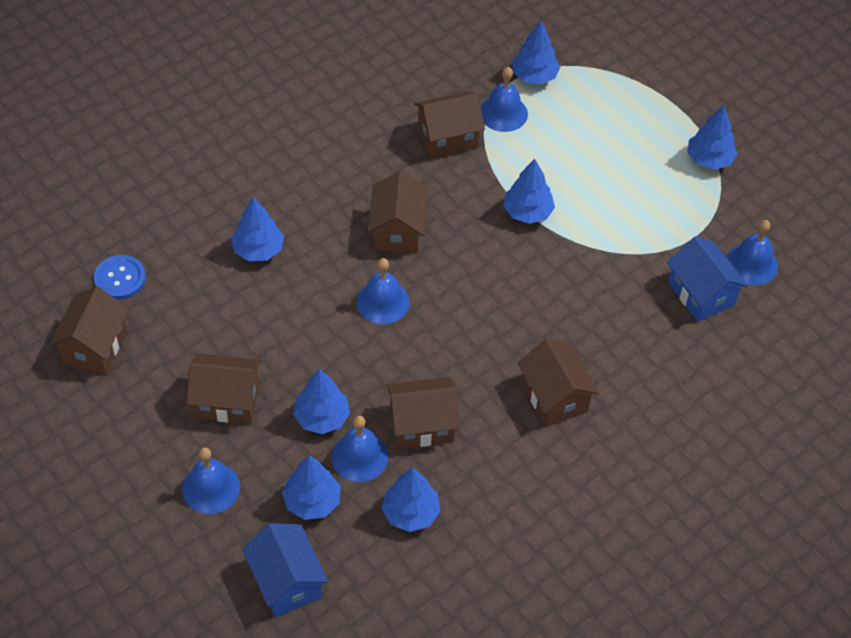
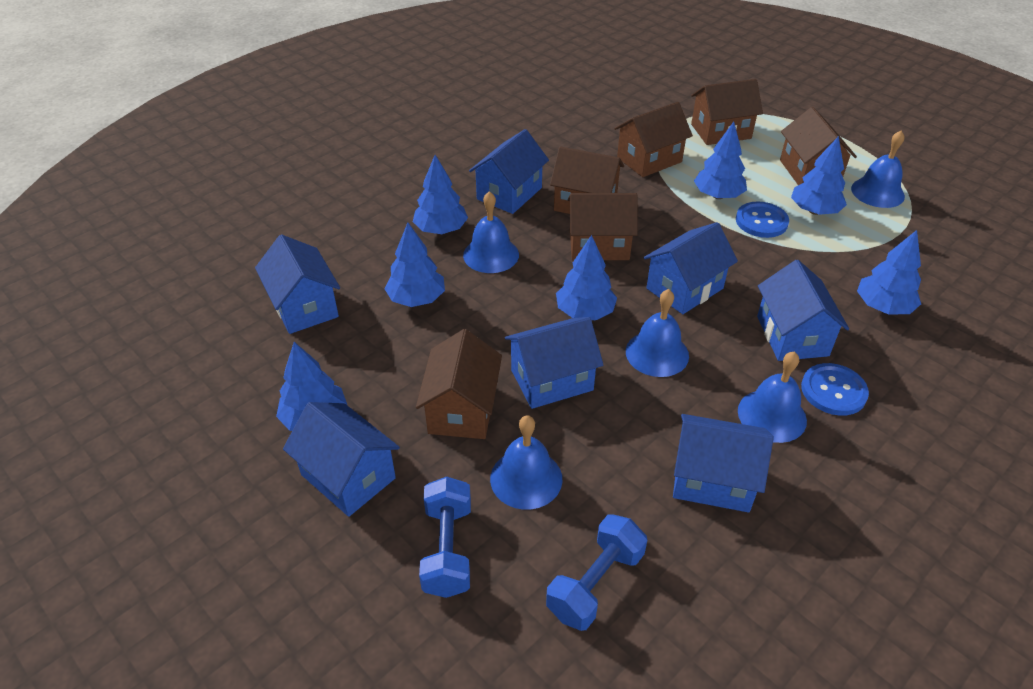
blue button: 1 -> 2
blue dumbbell: 0 -> 2
blue house: 2 -> 7

